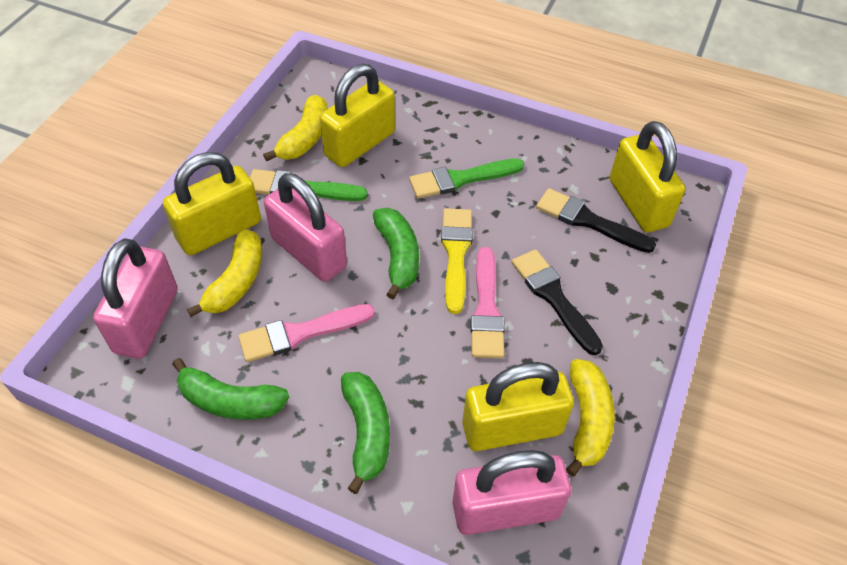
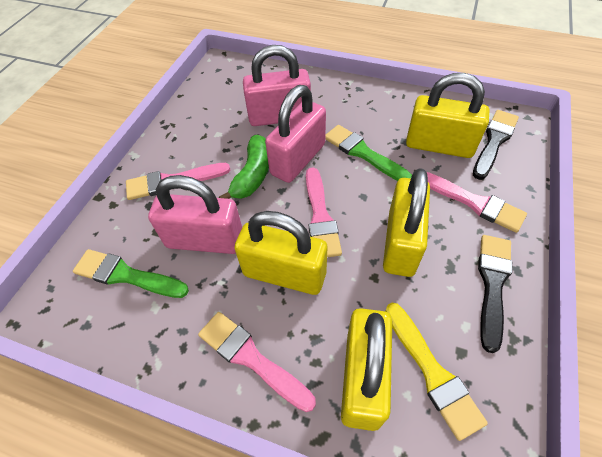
green banana: 3 -> 1
pink brush: 2 -> 4
yellow banana: 3 -> 0

